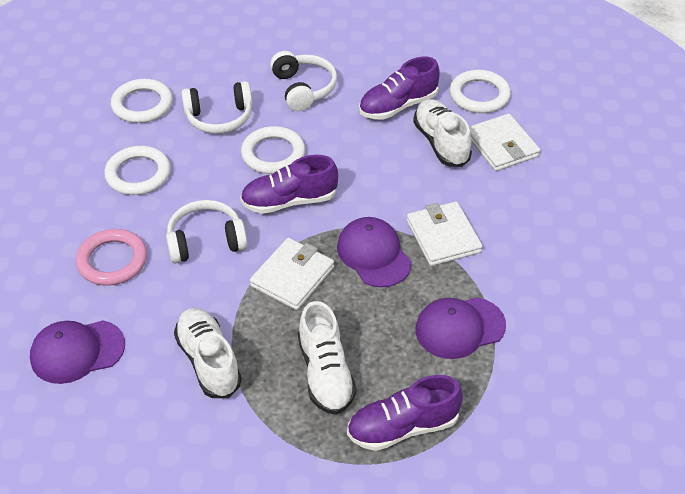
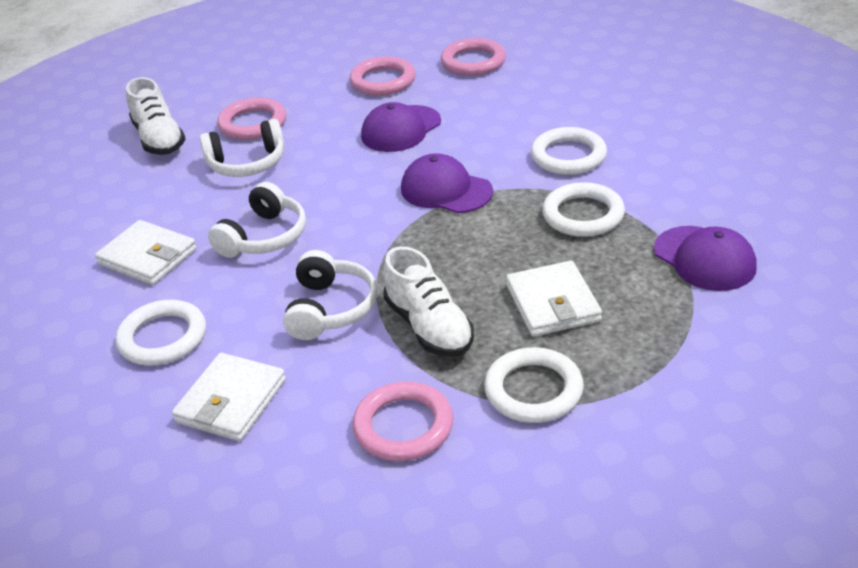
pink ring: 1 -> 4
purple shoe: 3 -> 0
white shoe: 3 -> 2

